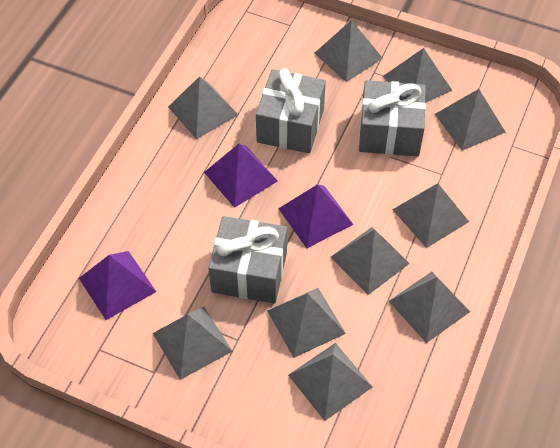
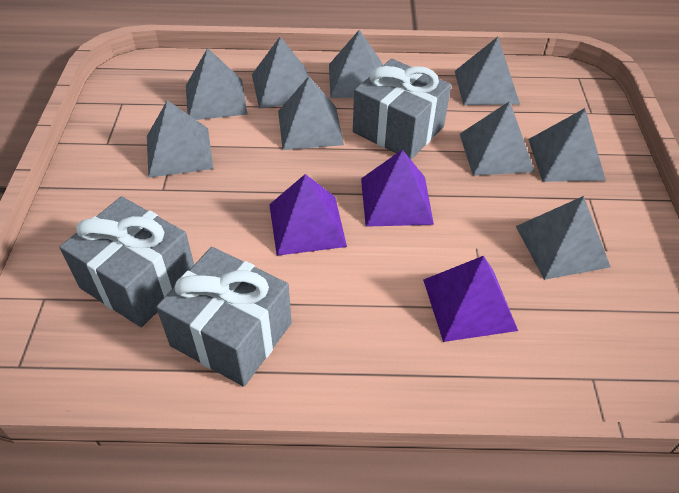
grey pyramid: 10 -> 9

